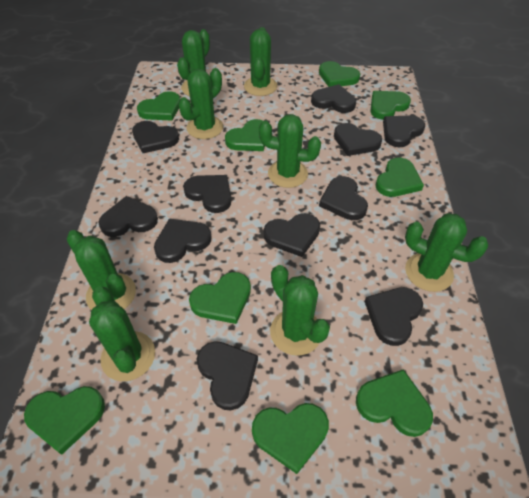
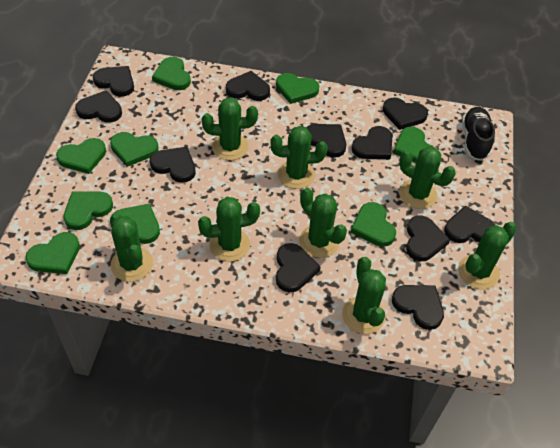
black shoe: 0 -> 1

